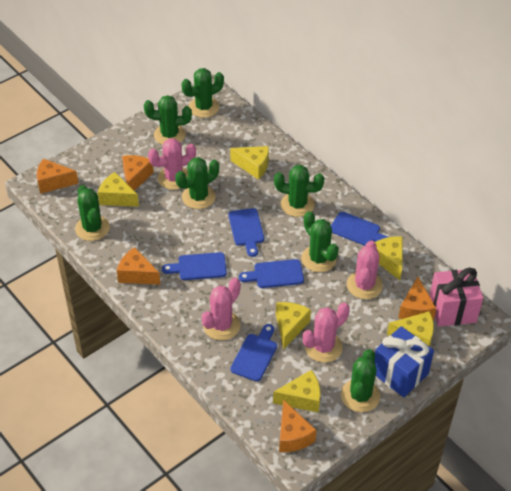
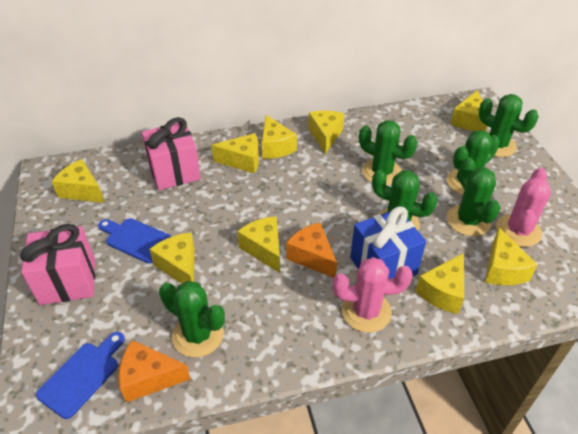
blue cutting board: 5 -> 2
green cactus: 7 -> 6
orange cheese: 5 -> 2
pink cactus: 4 -> 2
pink gift: 1 -> 2
yellow cheese: 6 -> 9

